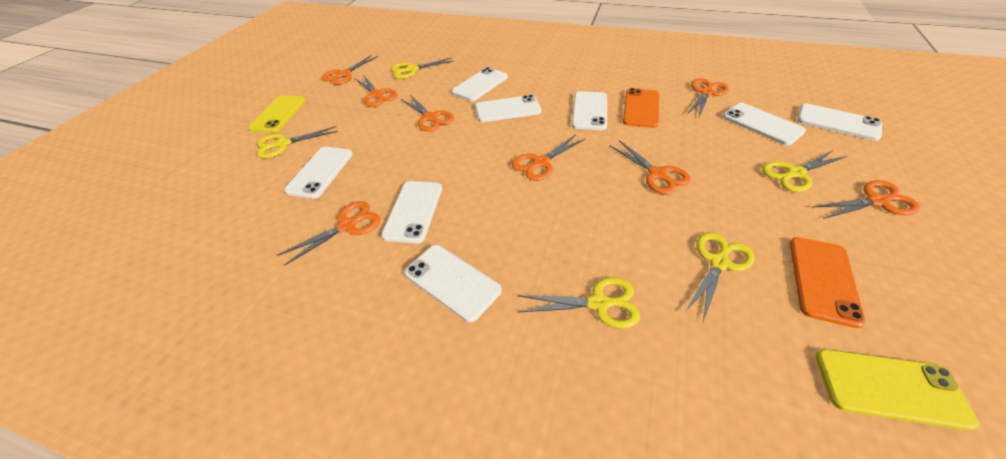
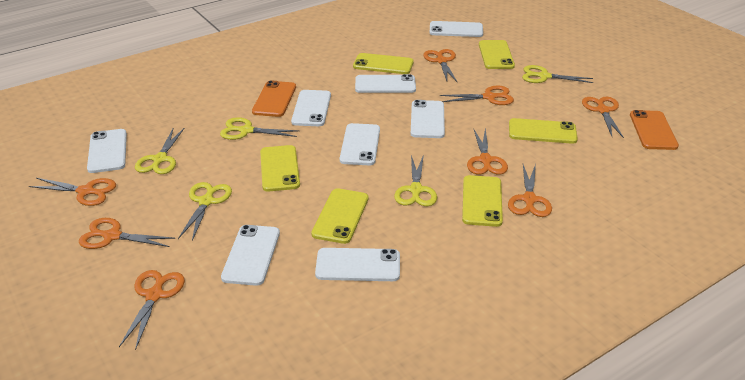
yellow phone: 2 -> 6

